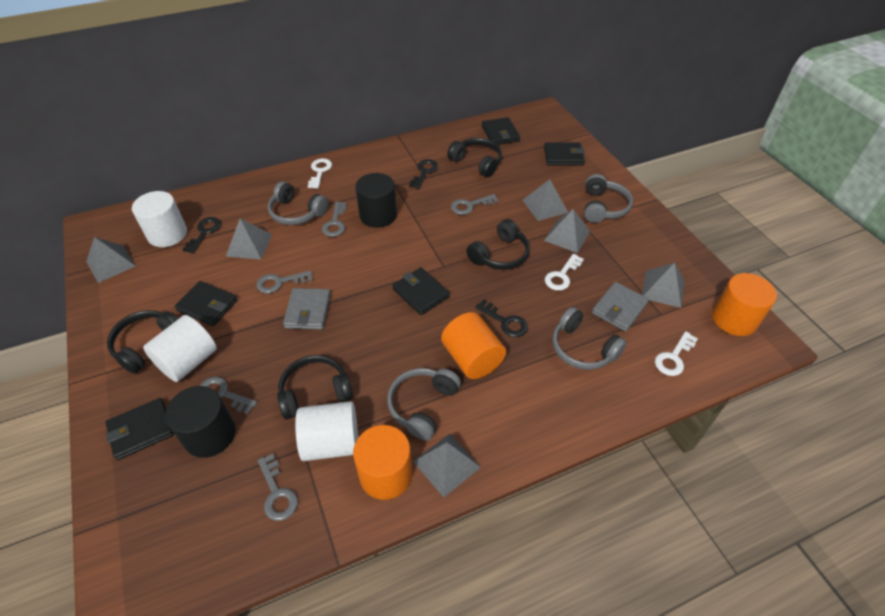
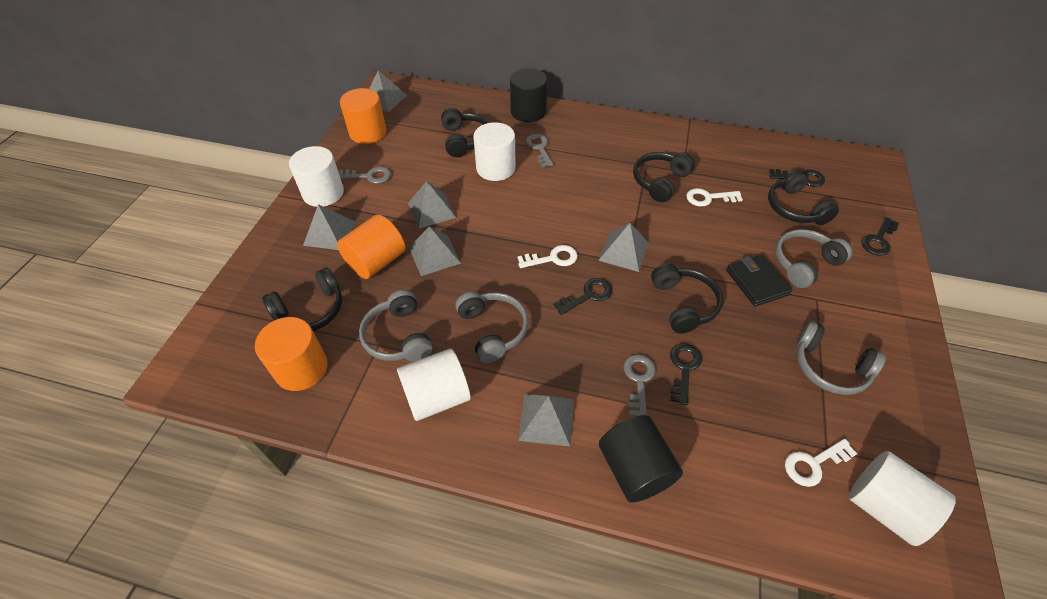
black headphones: 4 -> 5
black key: 3 -> 4
black wallet: 5 -> 1
grey key: 5 -> 3
grey wallet: 2 -> 0
white cylinder: 3 -> 4

